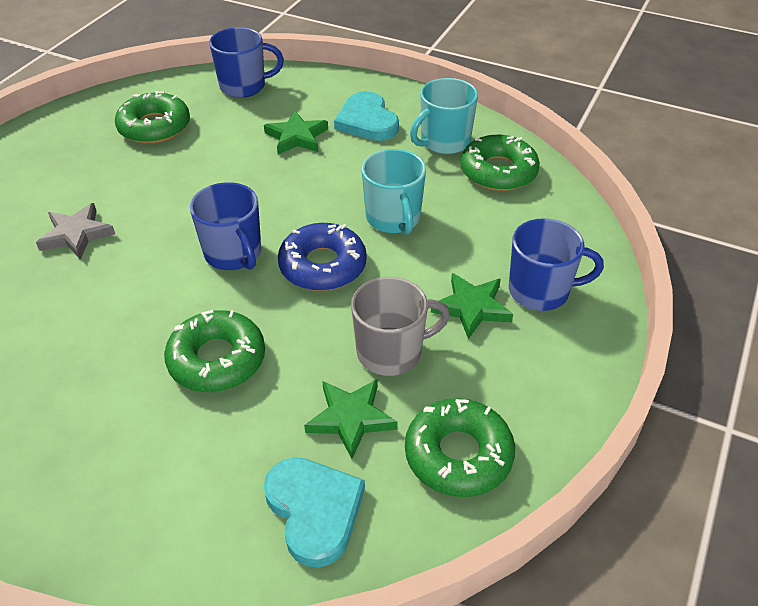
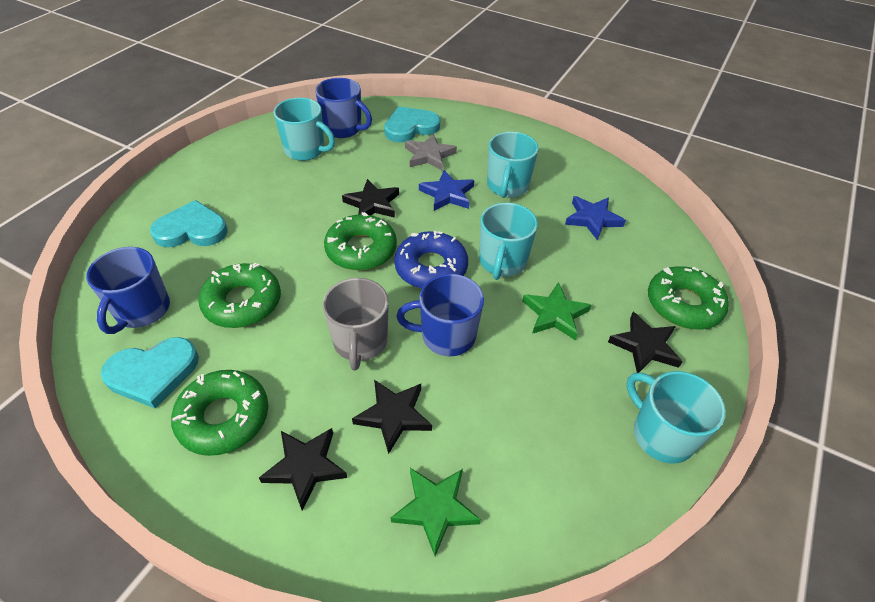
black star: 0 -> 4
blue star: 0 -> 2
green star: 3 -> 2
turquoise heart: 2 -> 3
turquoise mug: 2 -> 4

